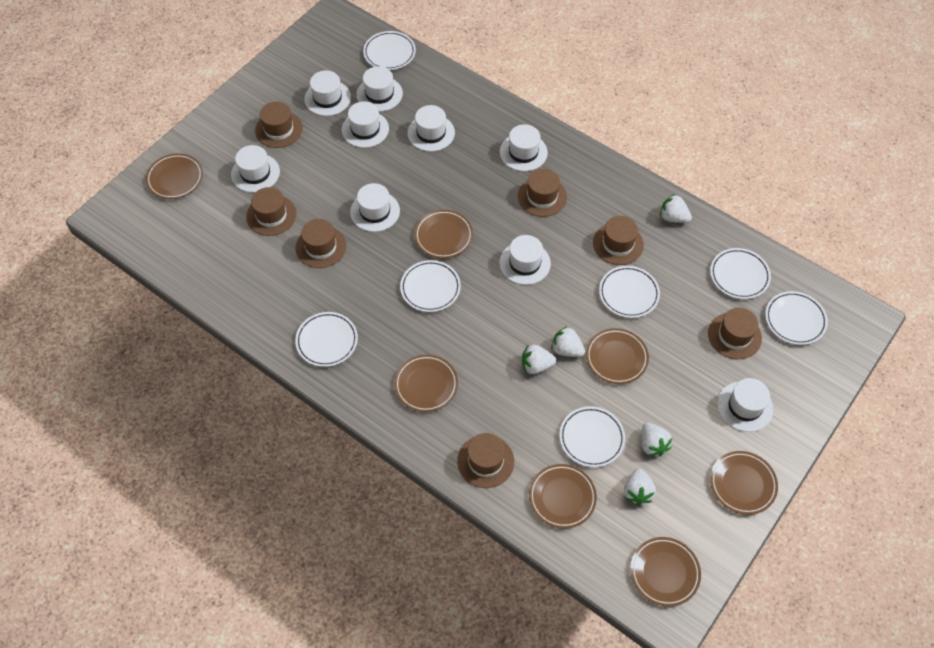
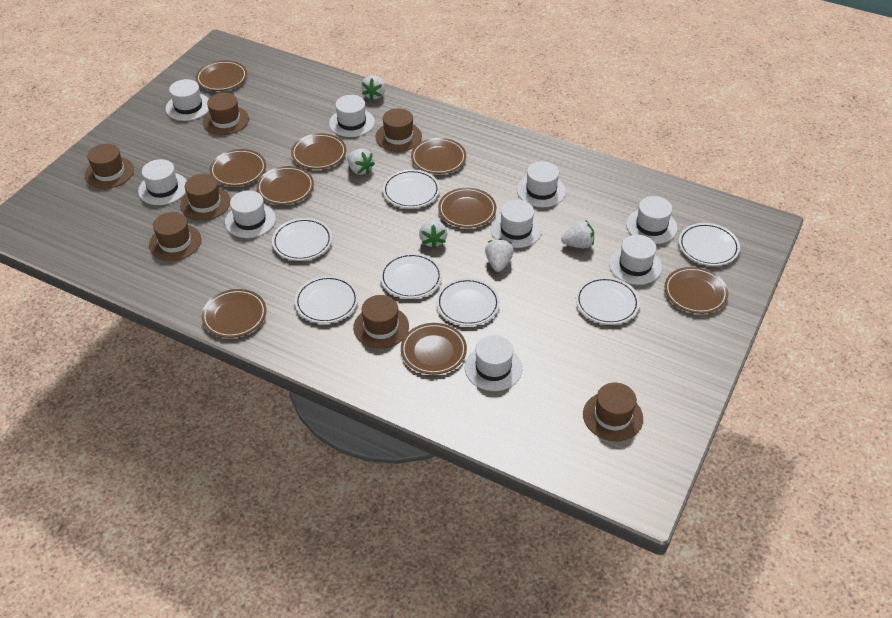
brown plate: 7 -> 9

